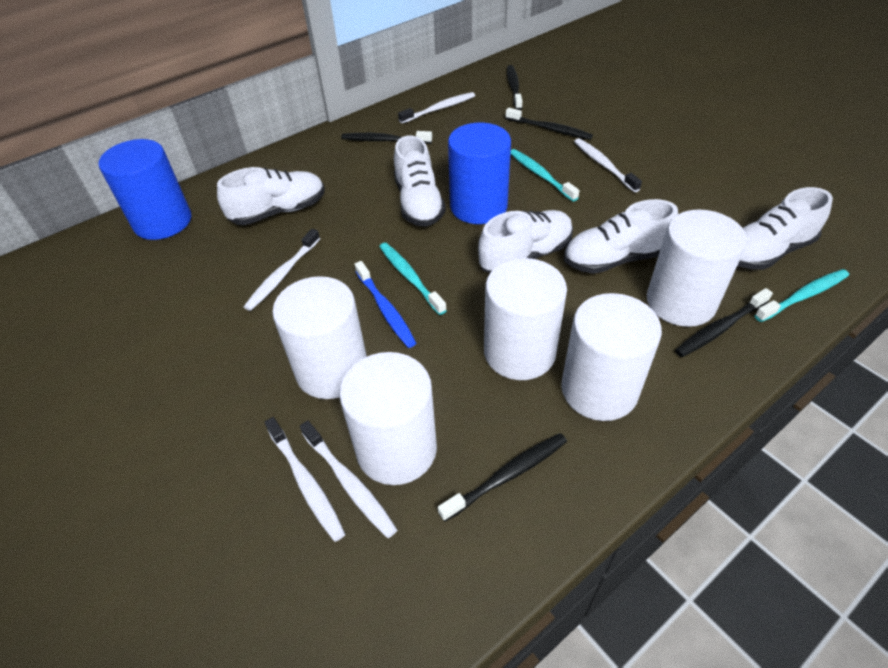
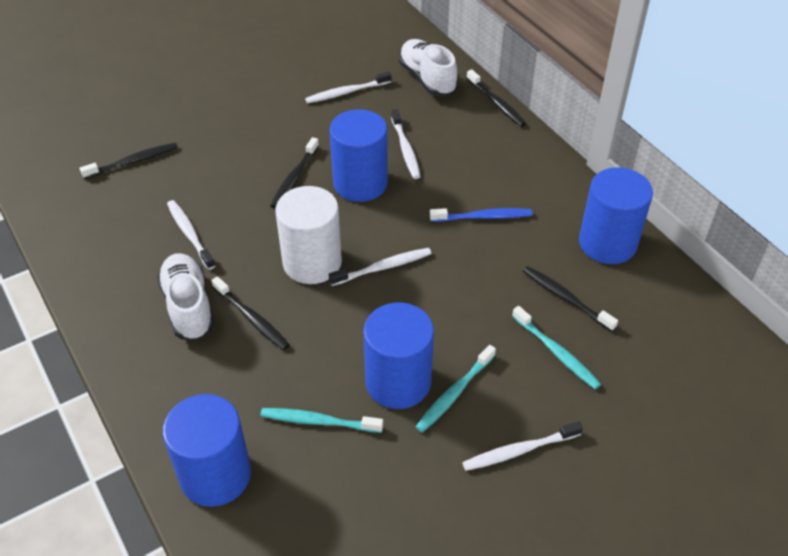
blue cylinder: 2 -> 4
white cylinder: 5 -> 1
white shoe: 5 -> 2

